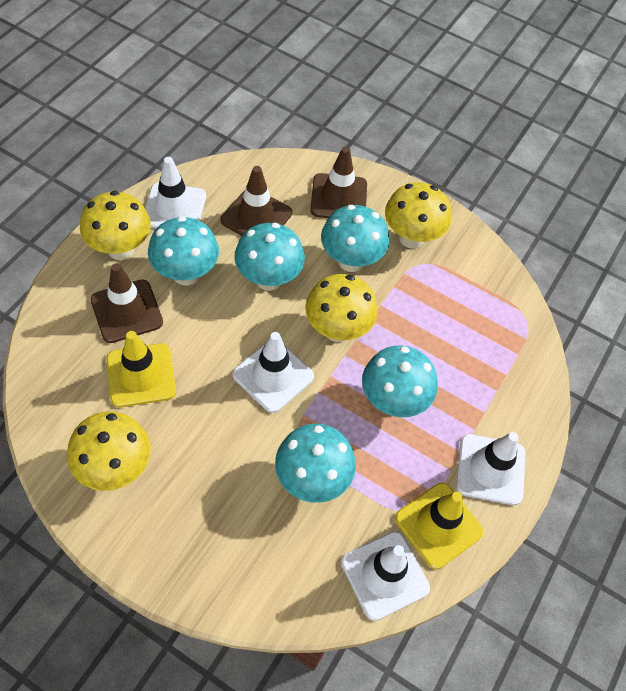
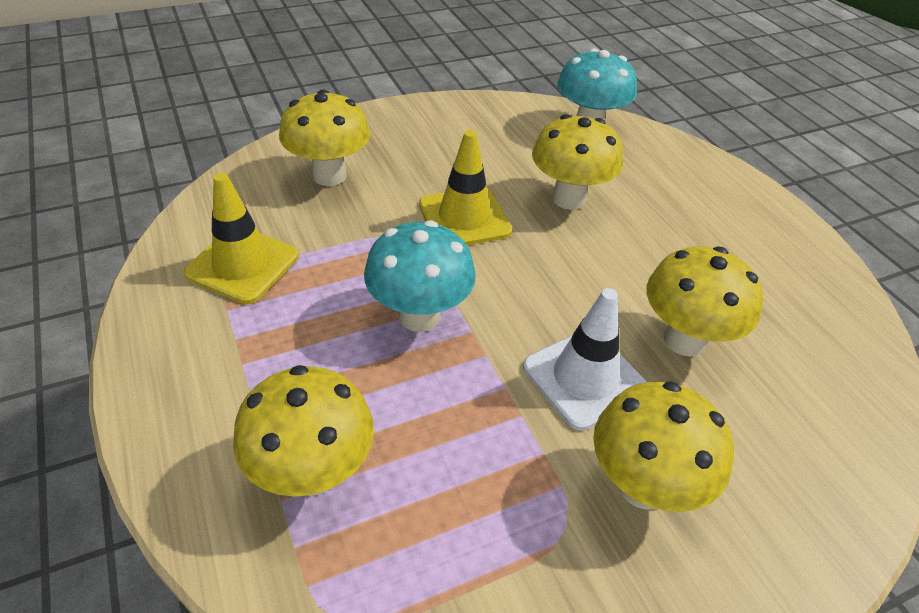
brown traffic cone: 3 -> 0
turquoise mushroom: 5 -> 2
white traffic cone: 4 -> 1
yellow mushroom: 4 -> 5

